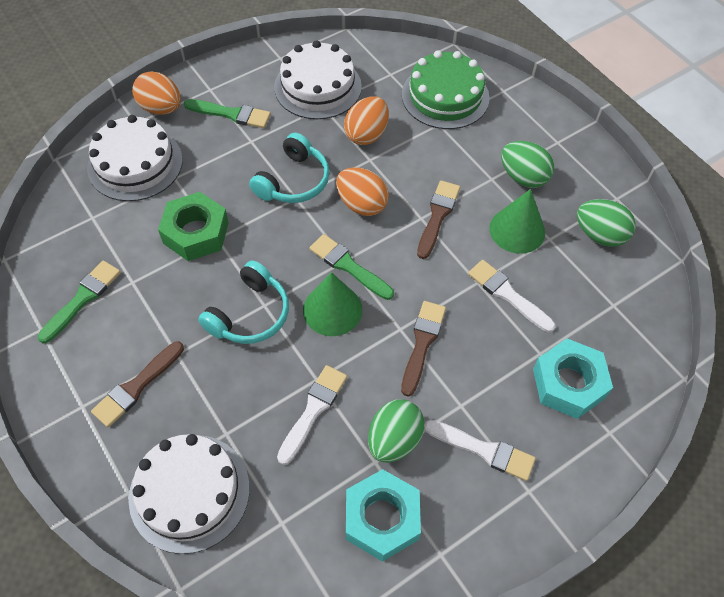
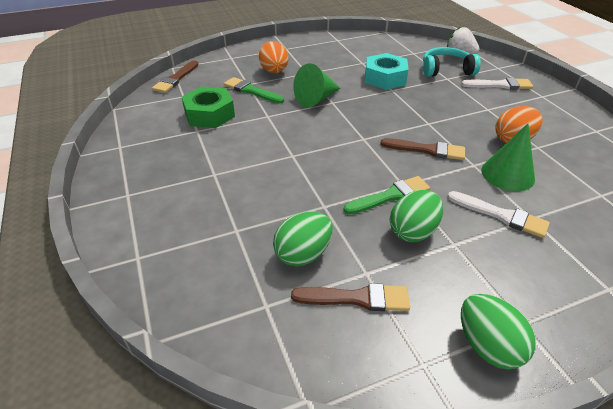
green brush: 3 -> 2
green cake: 1 -> 0
orange egg: 3 -> 2
turquoise headphones: 2 -> 1
turquoise nut: 2 -> 1
white brush: 3 -> 2
white cake: 3 -> 0
white strawberry: 0 -> 1

